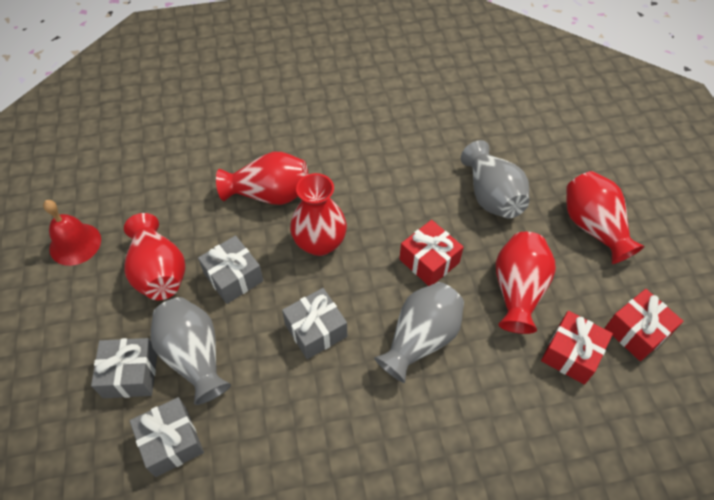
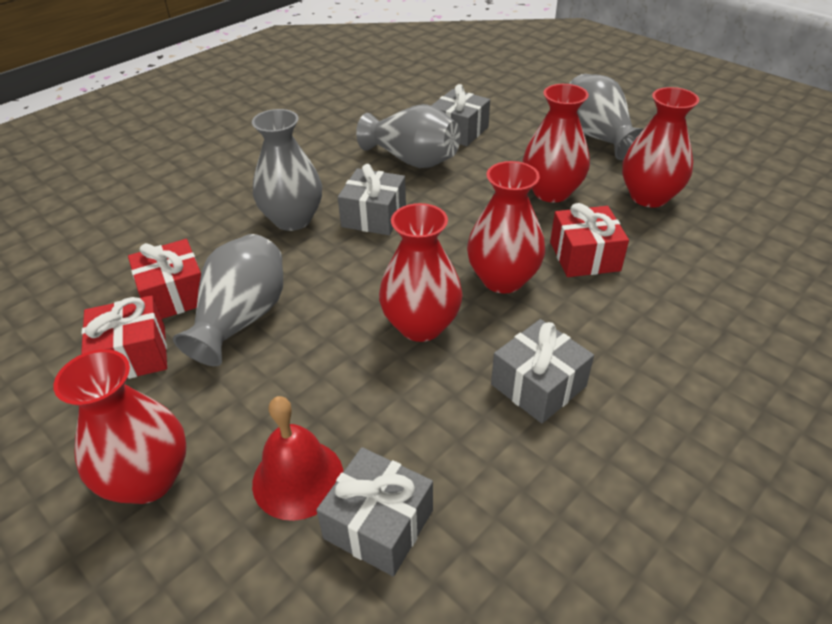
grey vase: 3 -> 4

